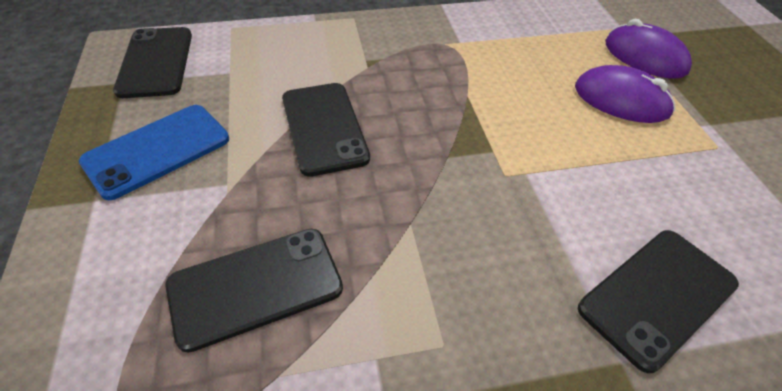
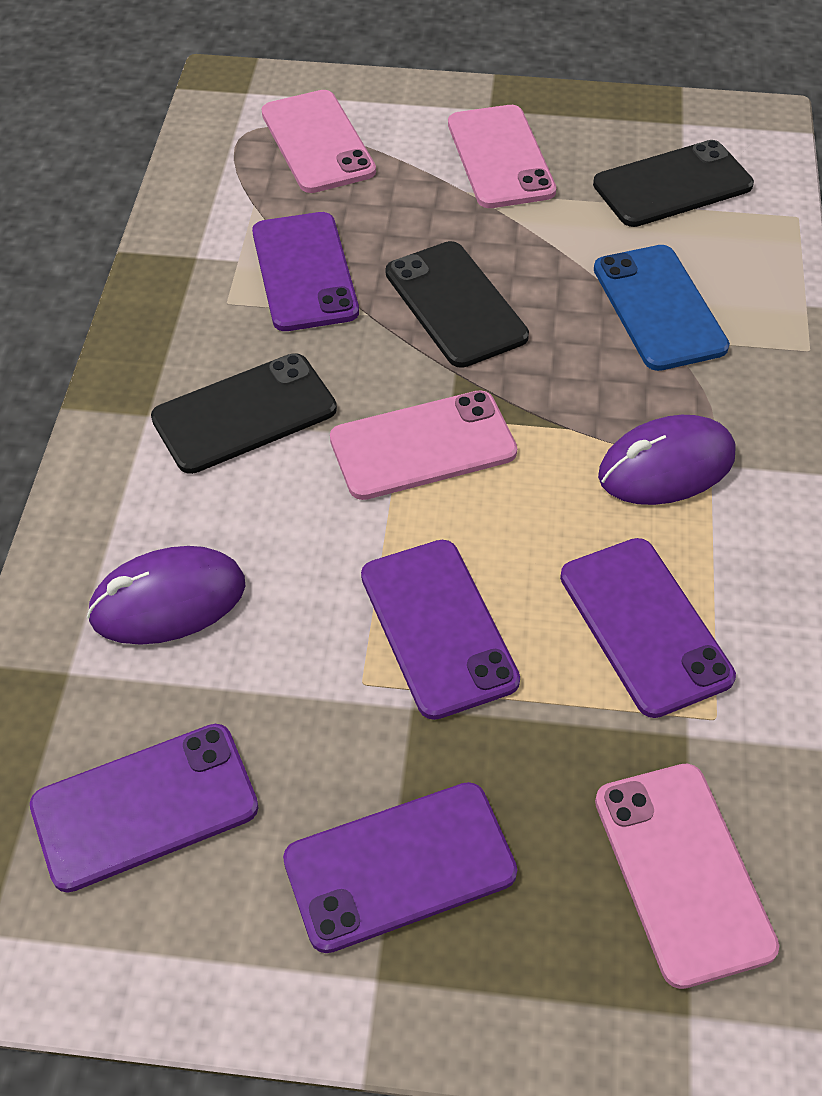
black phone: 4 -> 3
pink phone: 0 -> 4
purple phone: 0 -> 5

